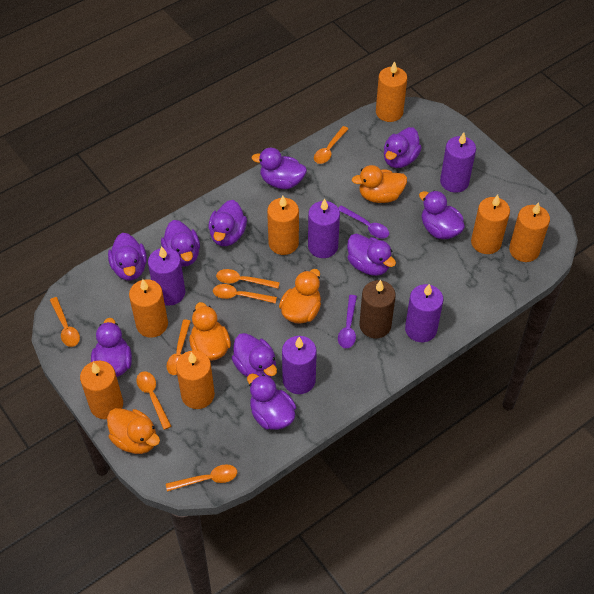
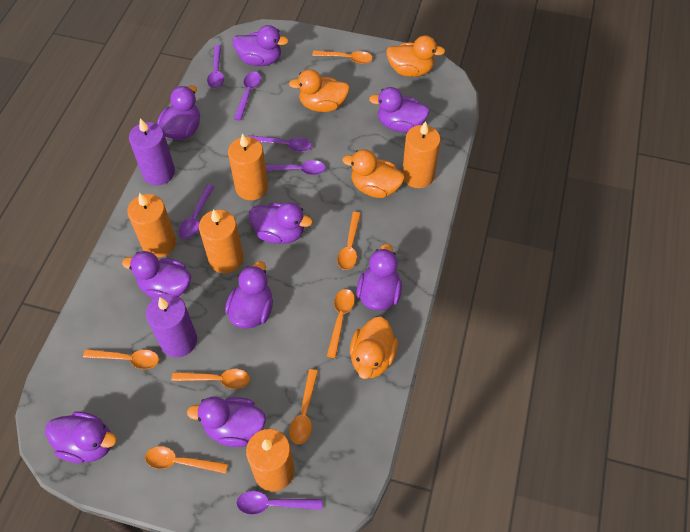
brown candle: 1 -> 0
orange candle: 7 -> 5
purple candle: 5 -> 2
purple duck: 10 -> 9
purple spoon: 2 -> 6

